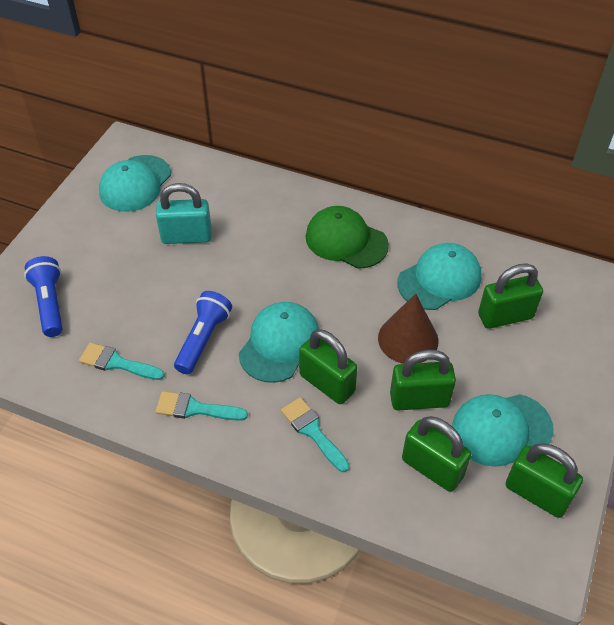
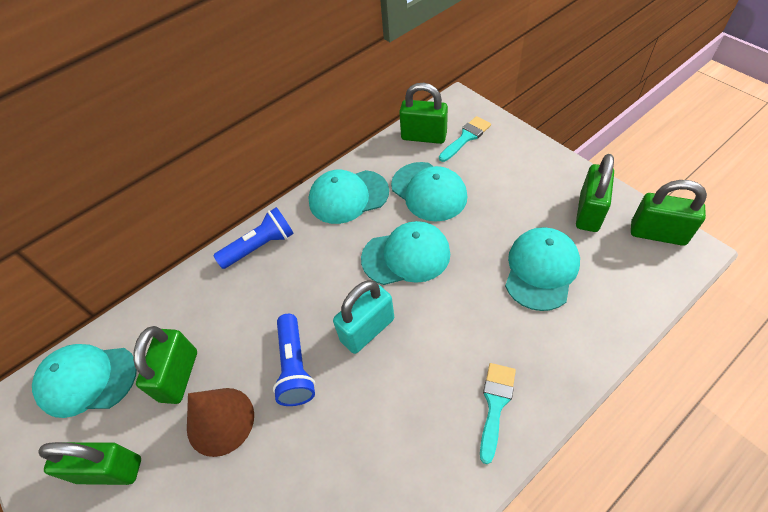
green cap: 1 -> 0
turquoise brush: 3 -> 2
turquoise cap: 4 -> 5

